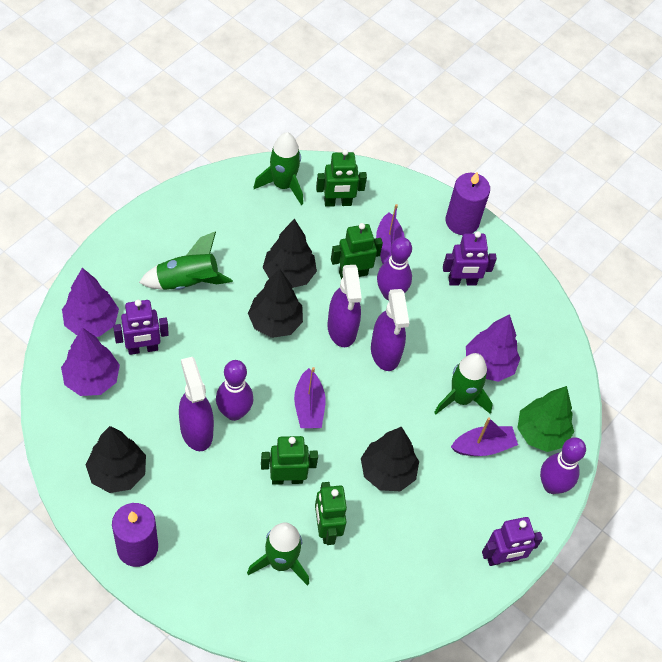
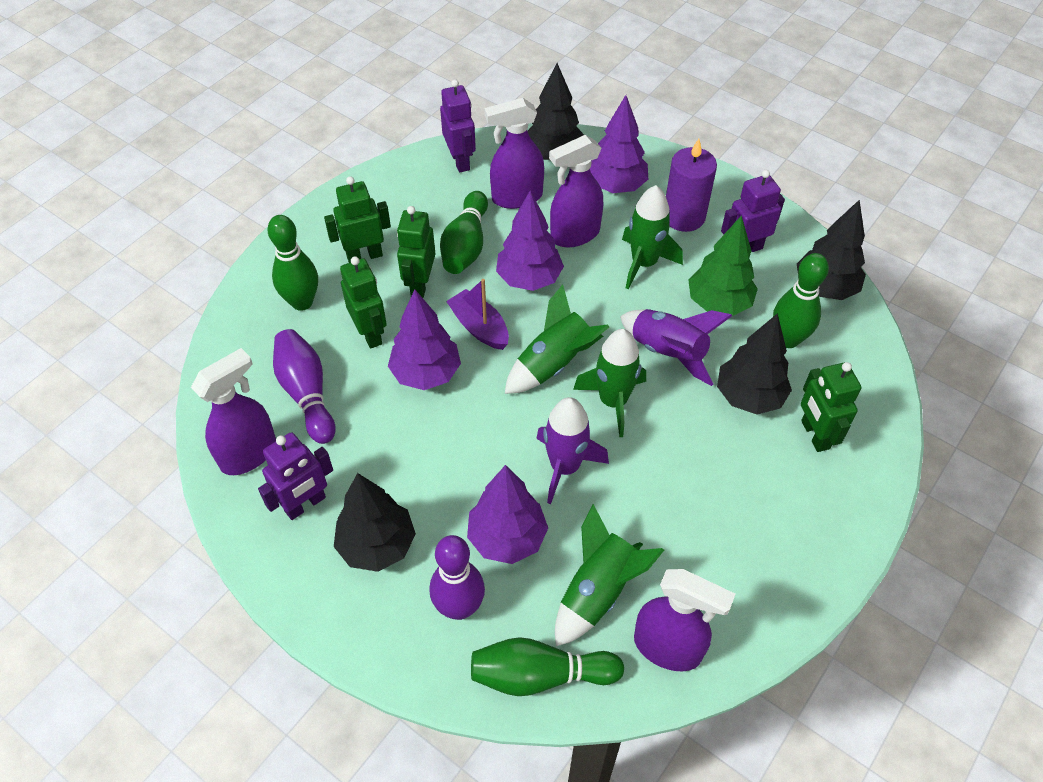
green bowling pin: 0 -> 4
purple boat: 3 -> 1
purple bowling pin: 3 -> 2
purple candle: 2 -> 1
purple rocket: 0 -> 2
purple spray bottle: 3 -> 4
purple tree: 3 -> 4

